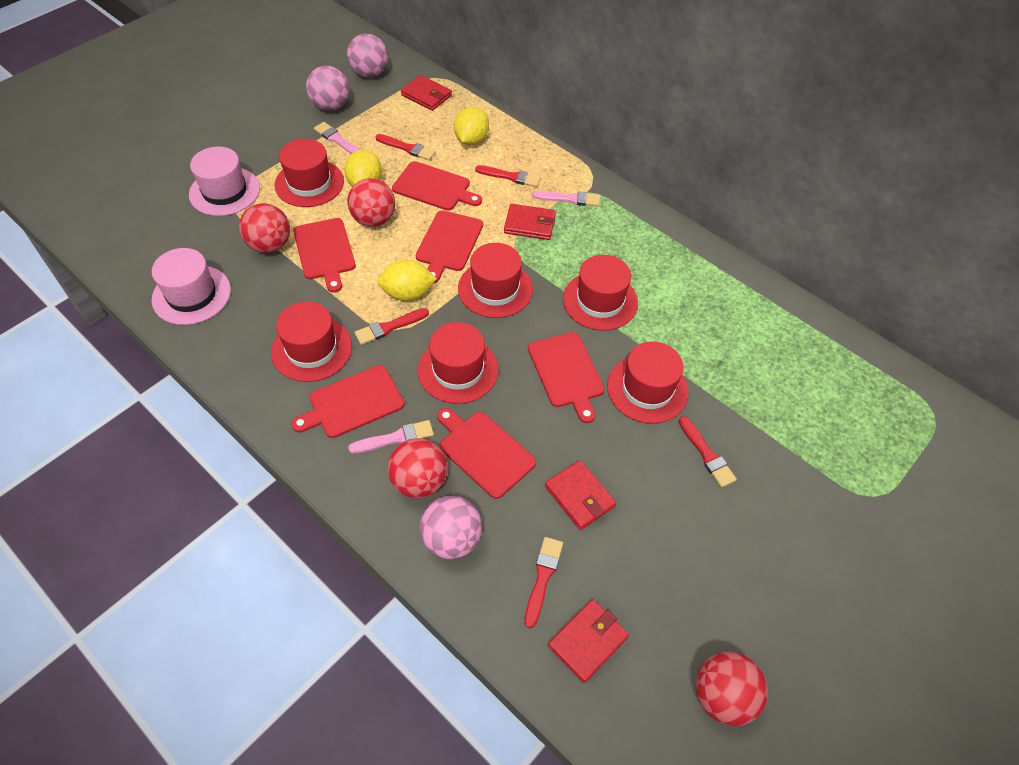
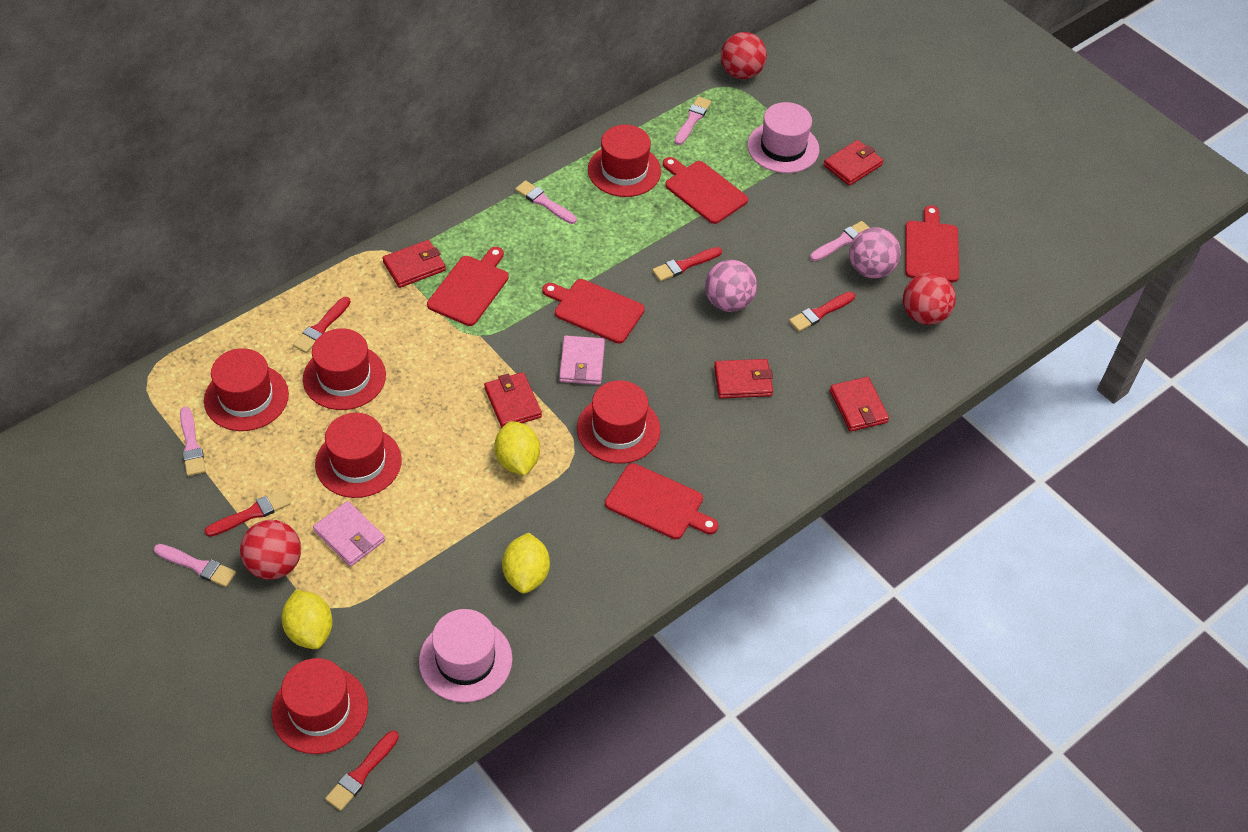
pink ball: 3 -> 2
pink brush: 3 -> 5
pink wallet: 0 -> 2
red ball: 4 -> 3
red cutting board: 6 -> 5
red wallet: 4 -> 5

